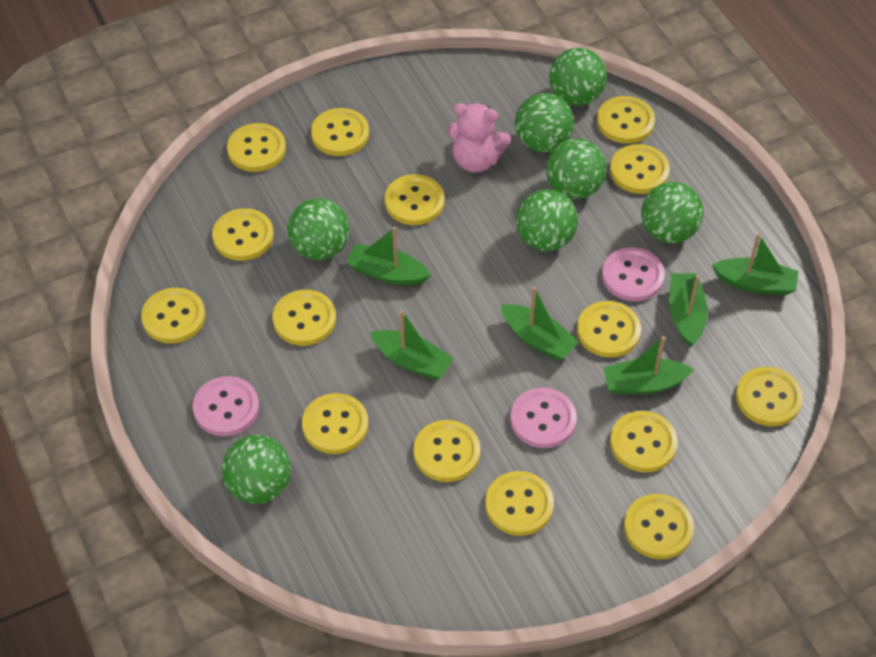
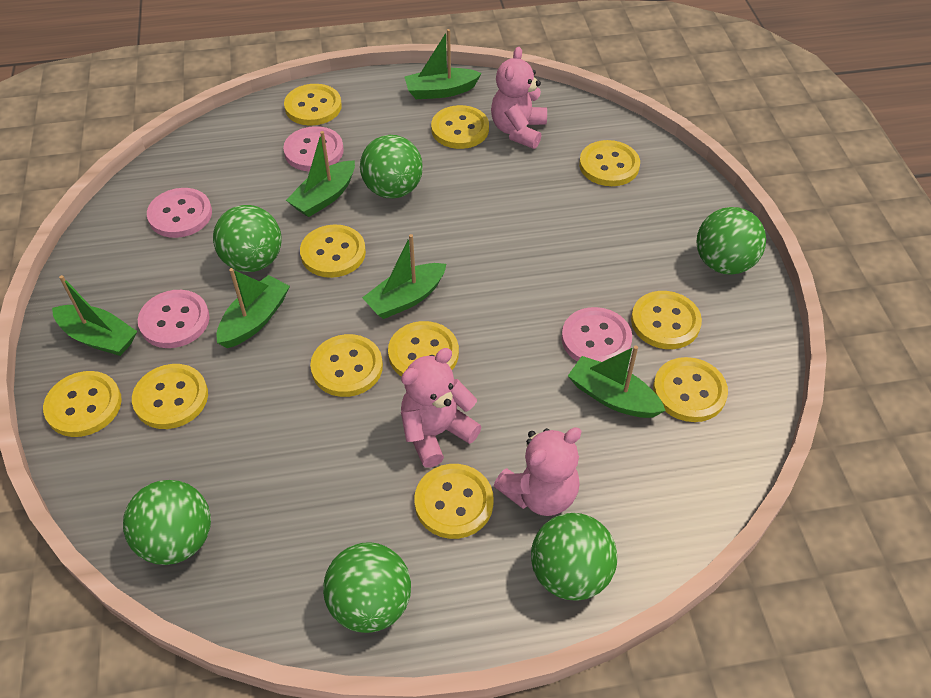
green ball: 7 -> 6
pink button: 3 -> 4
pink teddy bear: 1 -> 3
yellow button: 15 -> 11

